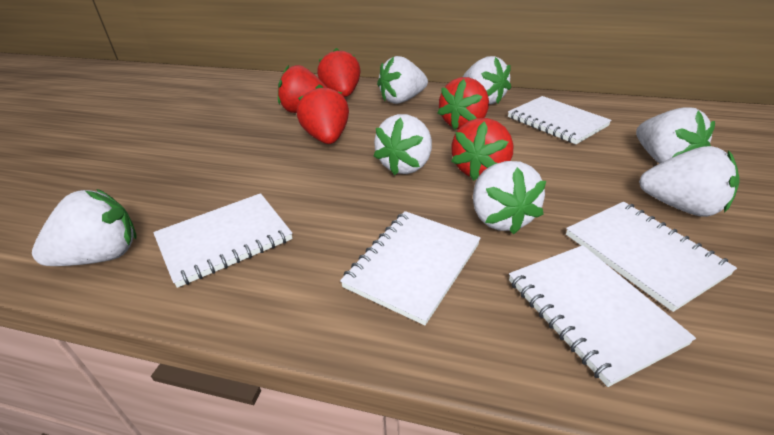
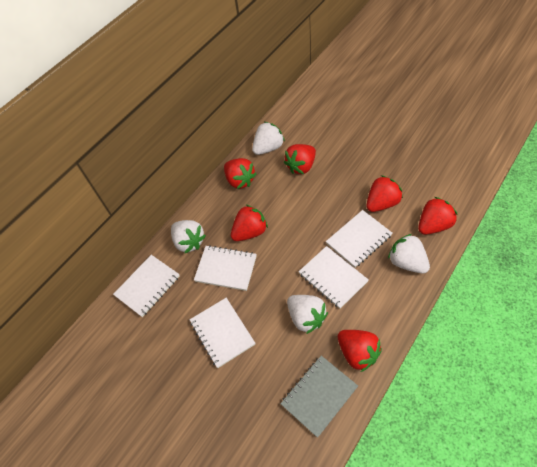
grey notebook: 0 -> 1
red strawberry: 5 -> 6
white strawberry: 7 -> 4

